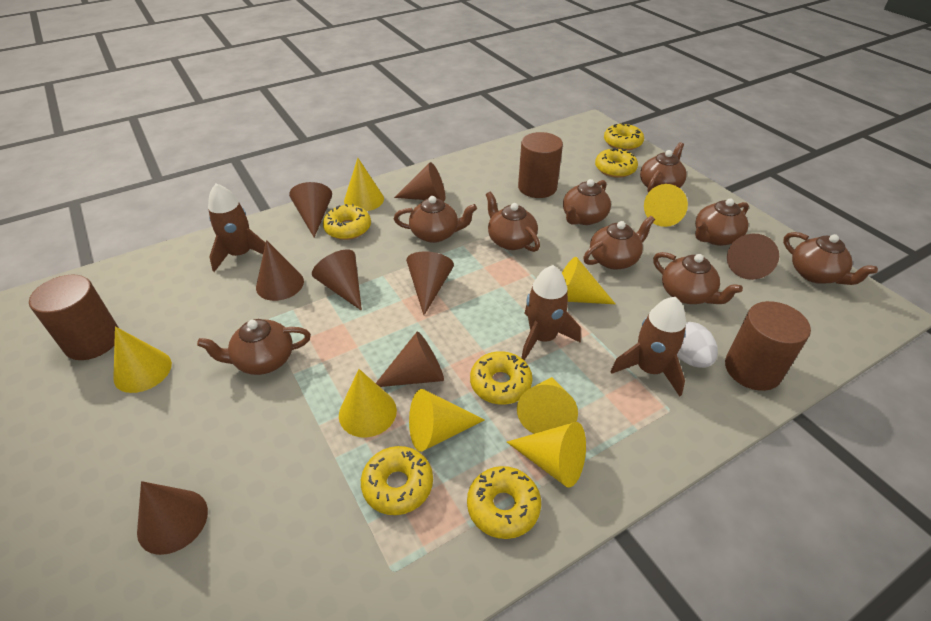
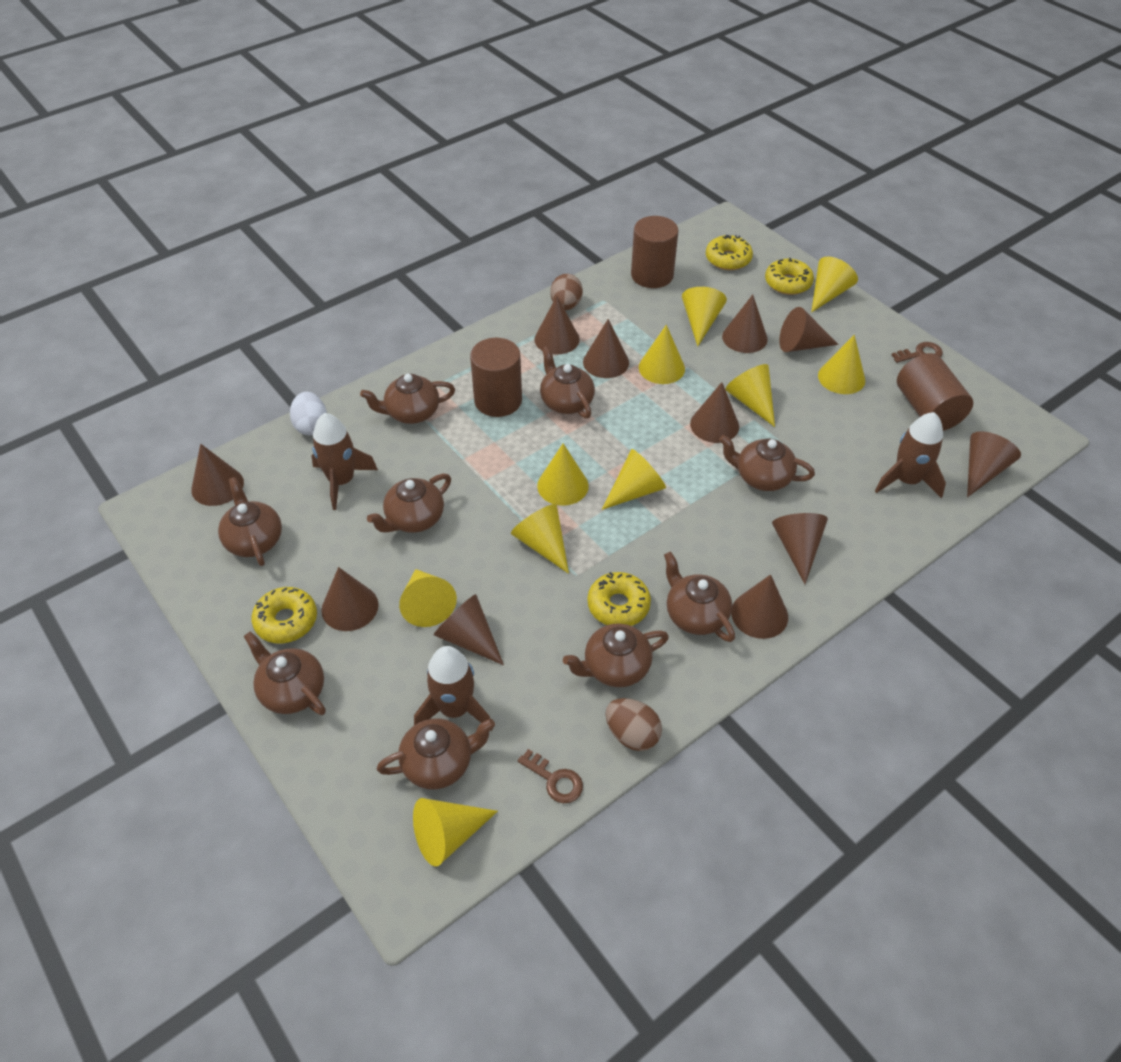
brown cone: 8 -> 11
brown egg: 0 -> 2
brown key: 0 -> 2
yellow cone: 8 -> 10
yellow donut: 6 -> 4

